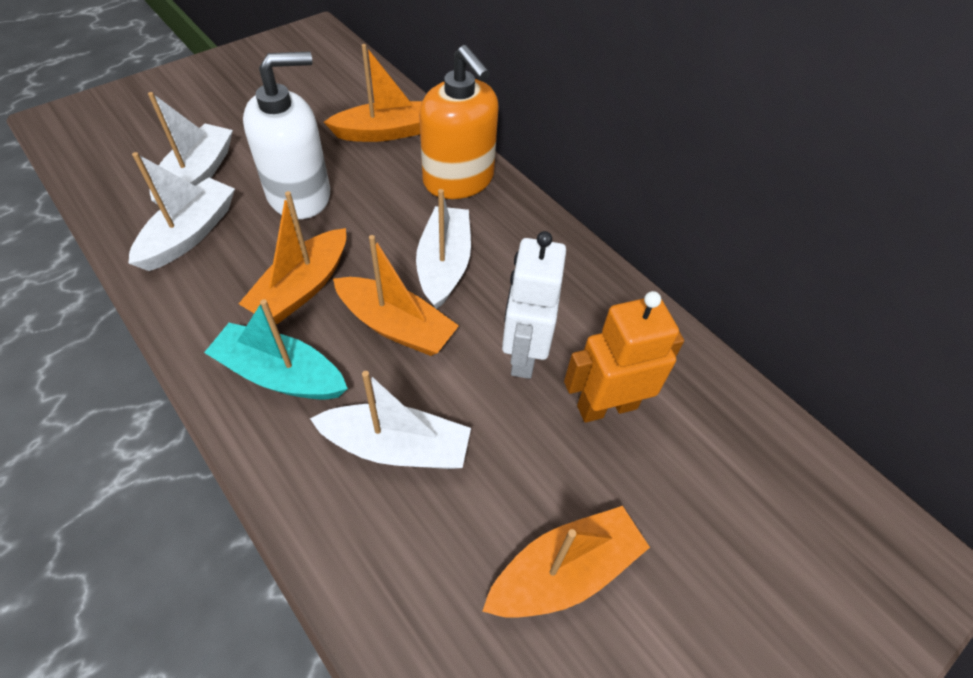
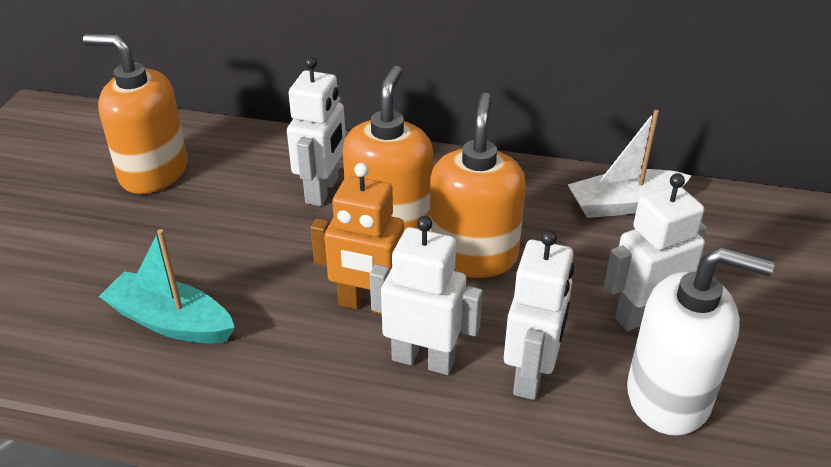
orange boat: 4 -> 0
orange soap dispenser: 1 -> 3
white boat: 4 -> 1
white robot: 1 -> 4

